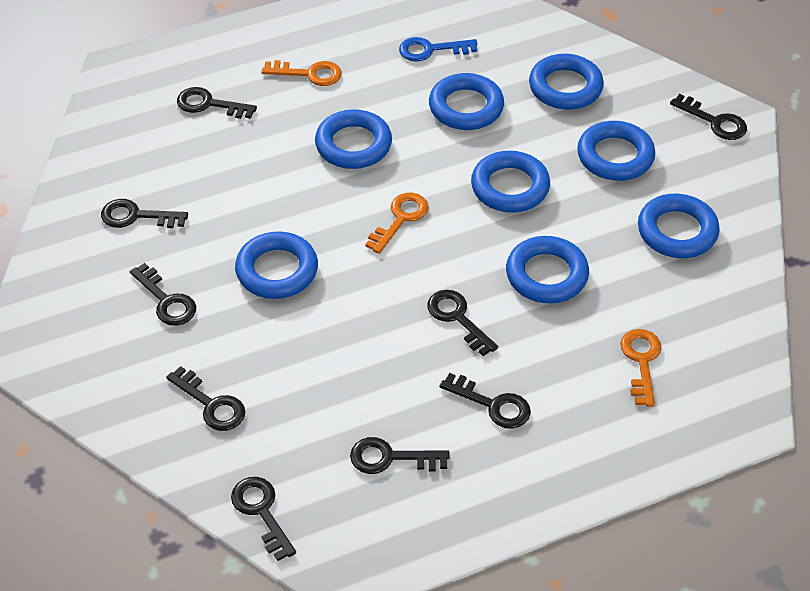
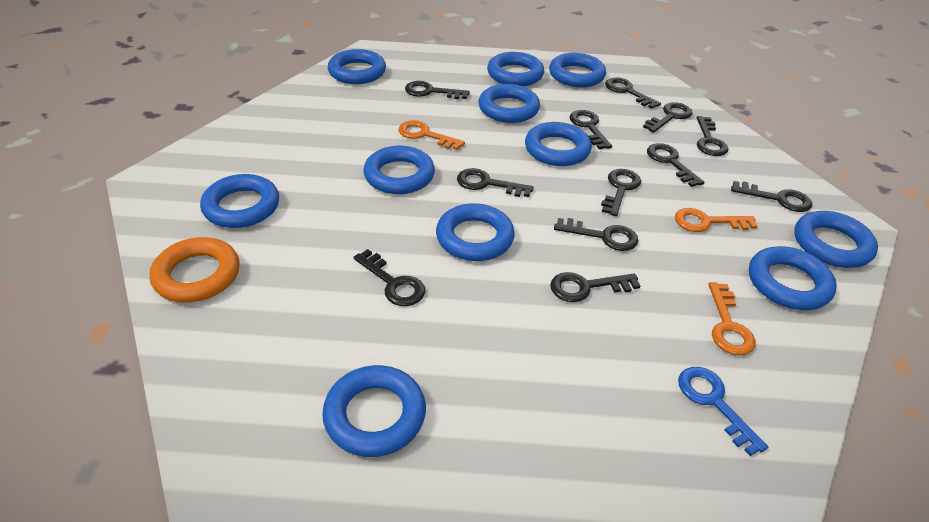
black key: 9 -> 12
blue ring: 8 -> 11
orange ring: 0 -> 1

